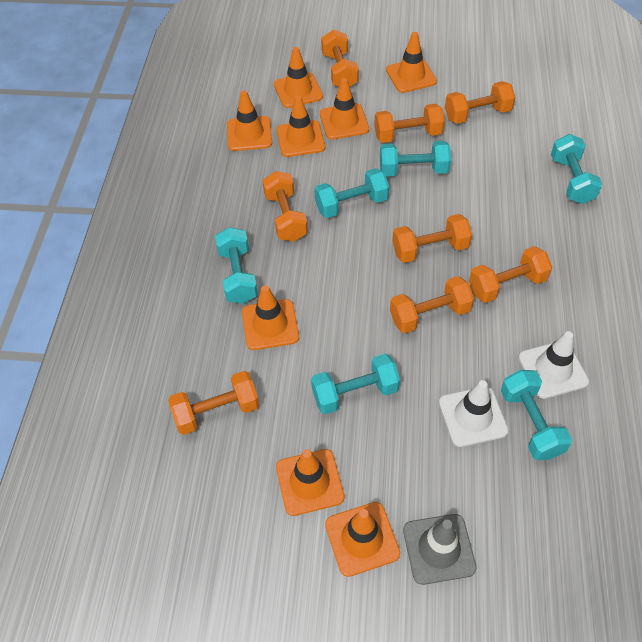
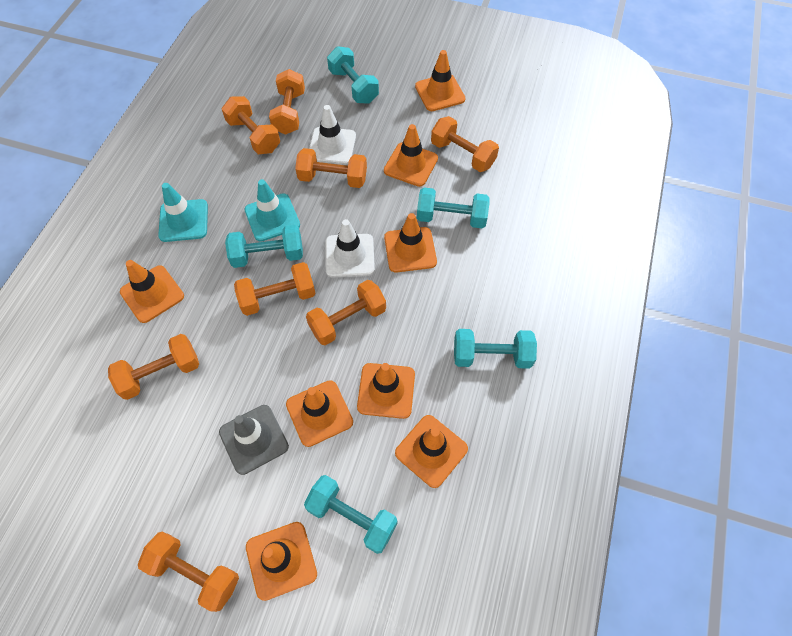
turquoise dumbbell: 6 -> 5
turquoise traffic cone: 0 -> 2

